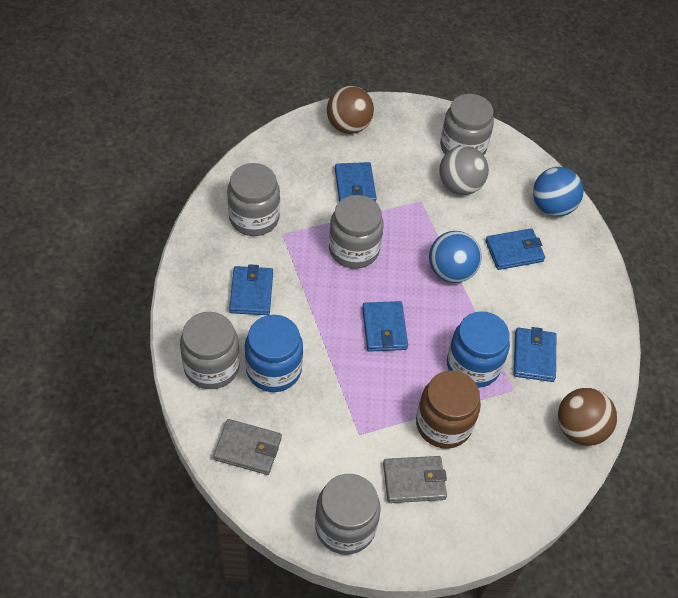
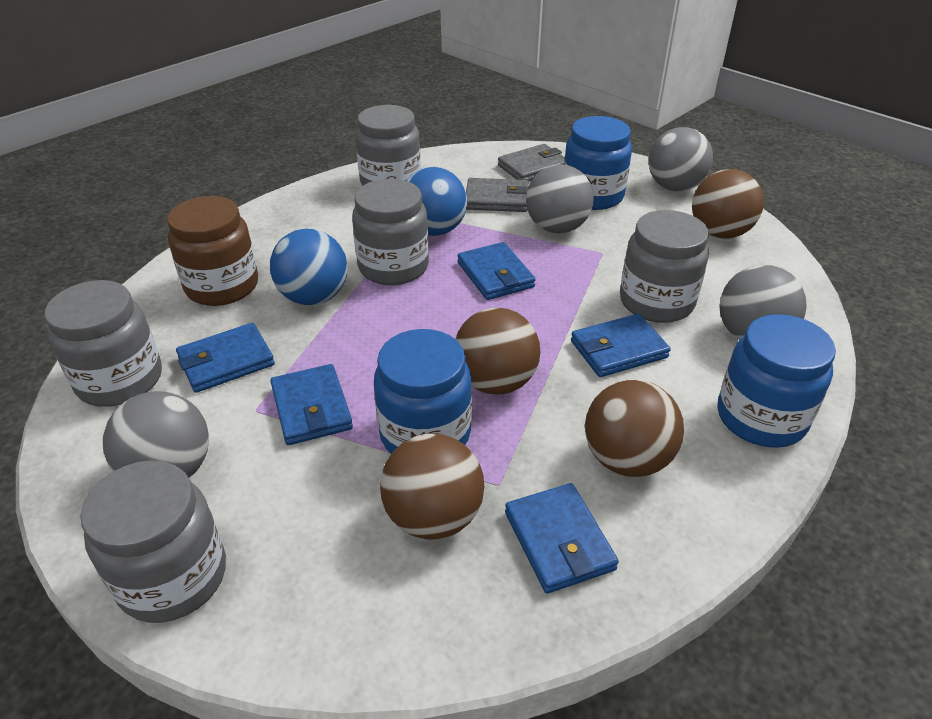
blue jar: 2 -> 3
brown ball: 2 -> 4
grey ball: 1 -> 4

